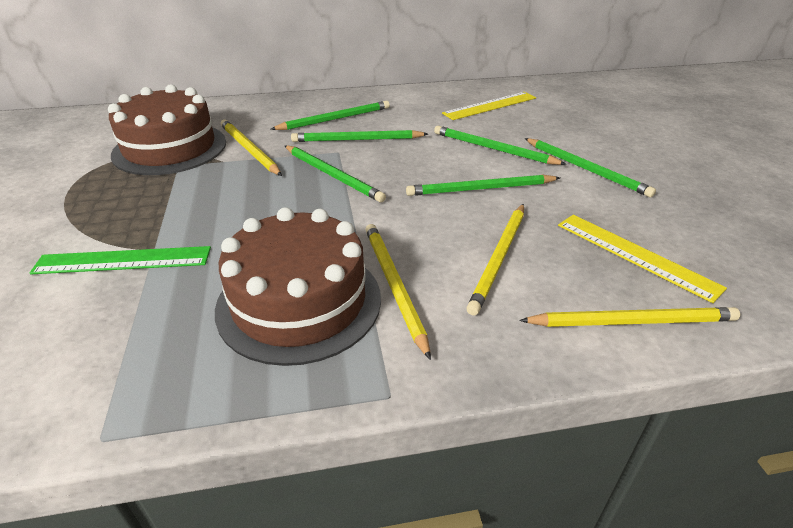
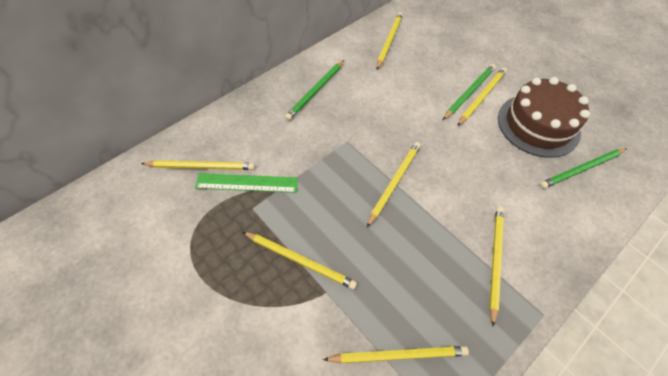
brown cake: 2 -> 1
green pencil: 6 -> 3
yellow pencil: 4 -> 7
yellow ruler: 2 -> 0

